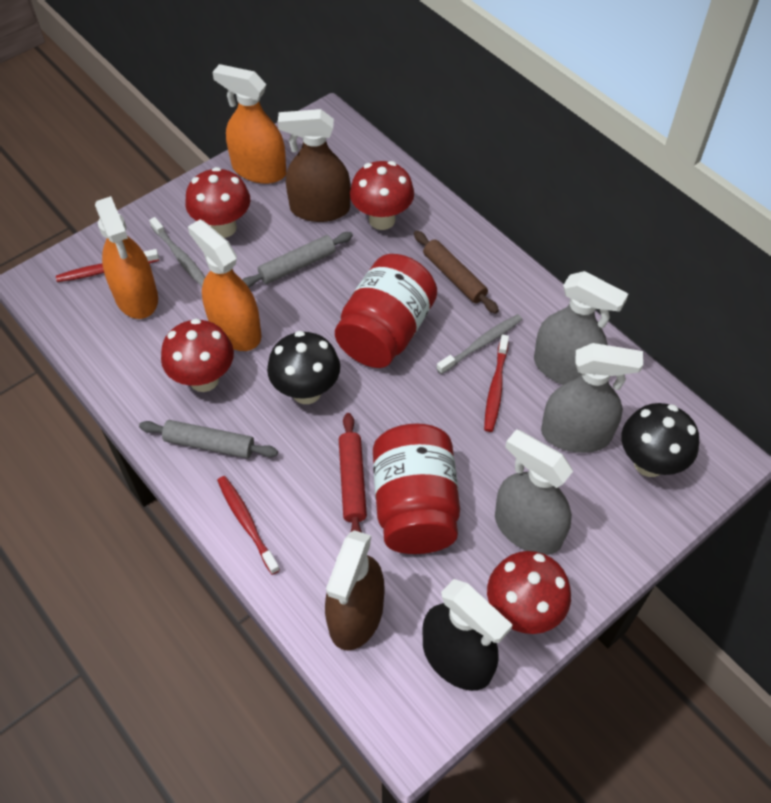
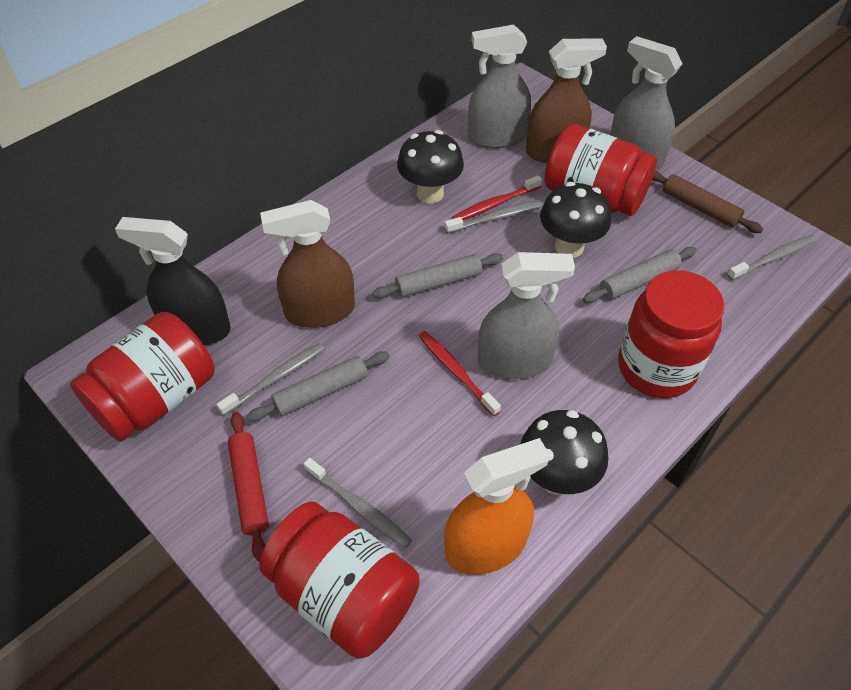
black mushroom: 2 -> 3
grey rolling pin: 2 -> 3
grey toothbrush: 2 -> 4
orange spray bottle: 3 -> 1
red jar: 2 -> 4
red mushroom: 4 -> 0
red toothbrush: 3 -> 2

